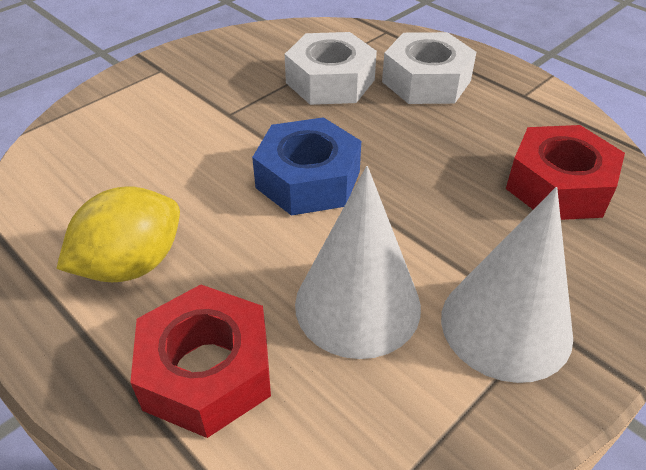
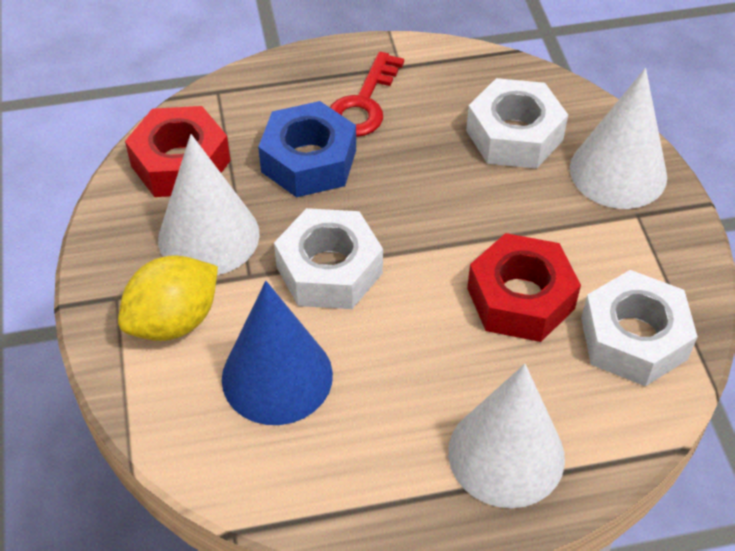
blue cone: 0 -> 1
red key: 0 -> 1
white cone: 2 -> 3
white nut: 2 -> 3

